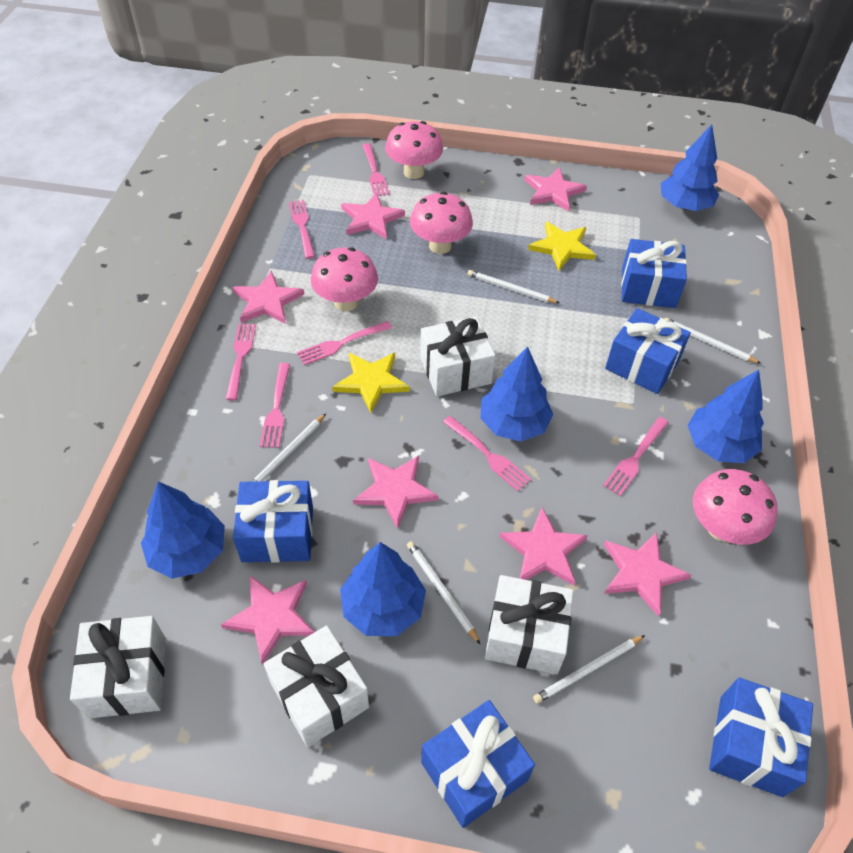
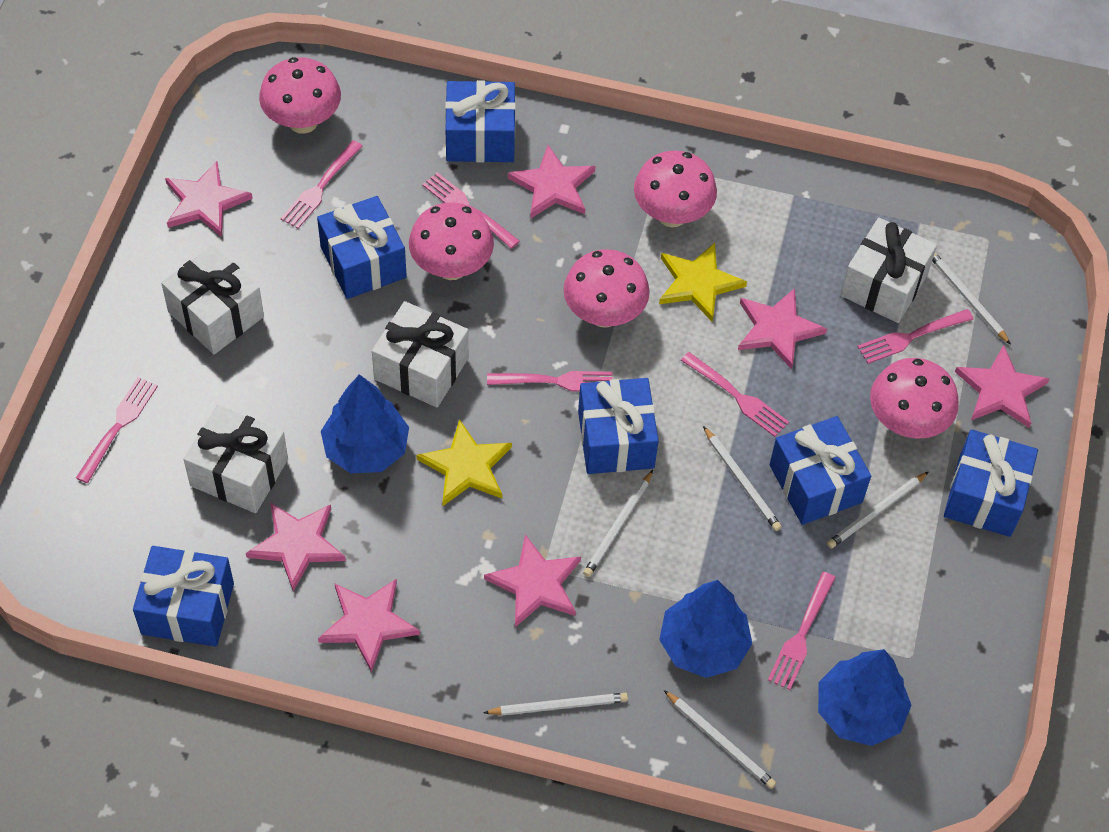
blue gift: 5 -> 6
blue tree: 5 -> 3
pink mushroom: 4 -> 5
white pencil: 5 -> 6

